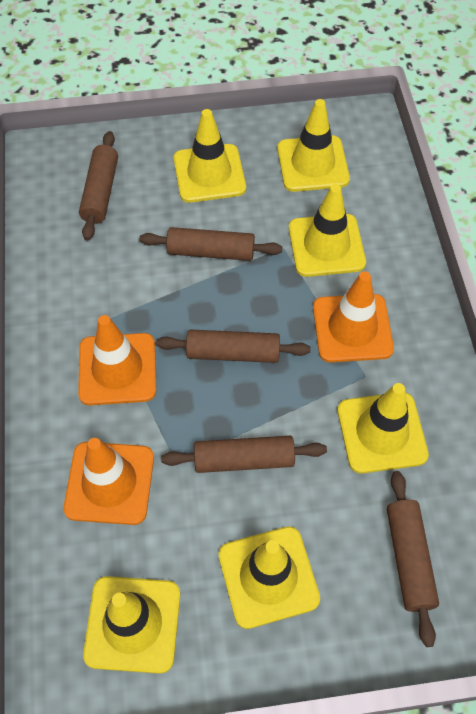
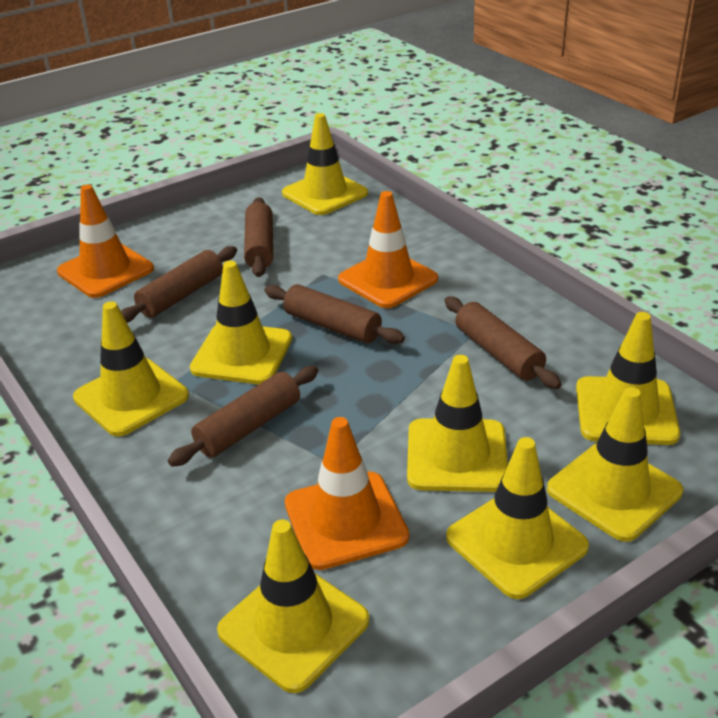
yellow traffic cone: 6 -> 8

